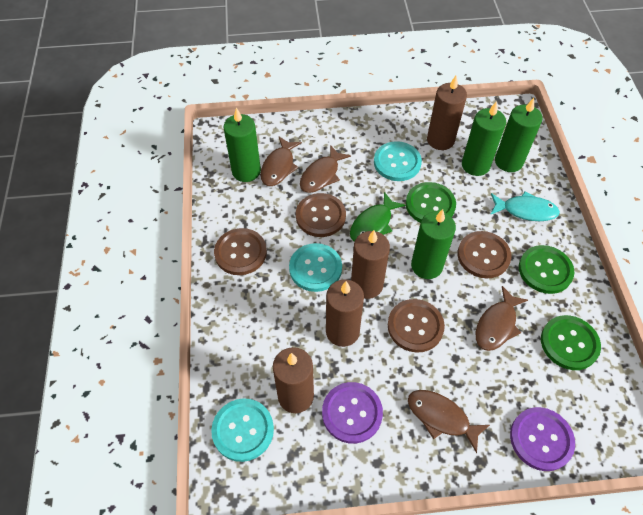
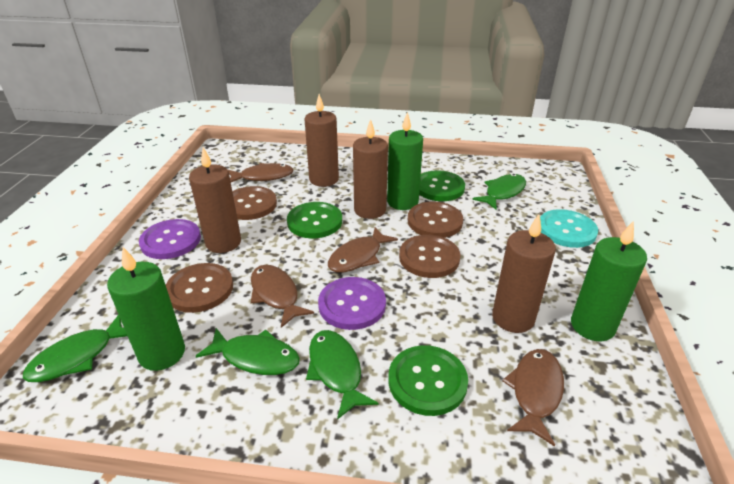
green candle: 4 -> 3
green fish: 1 -> 4
turquoise button: 3 -> 1
turquoise fish: 1 -> 0

